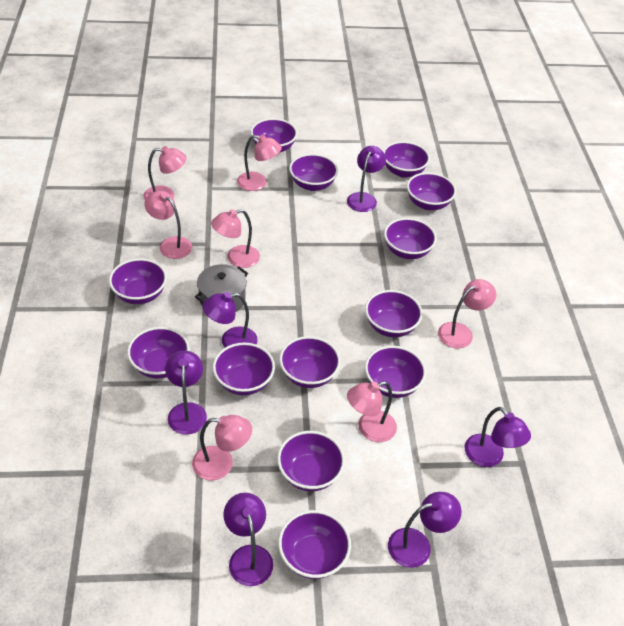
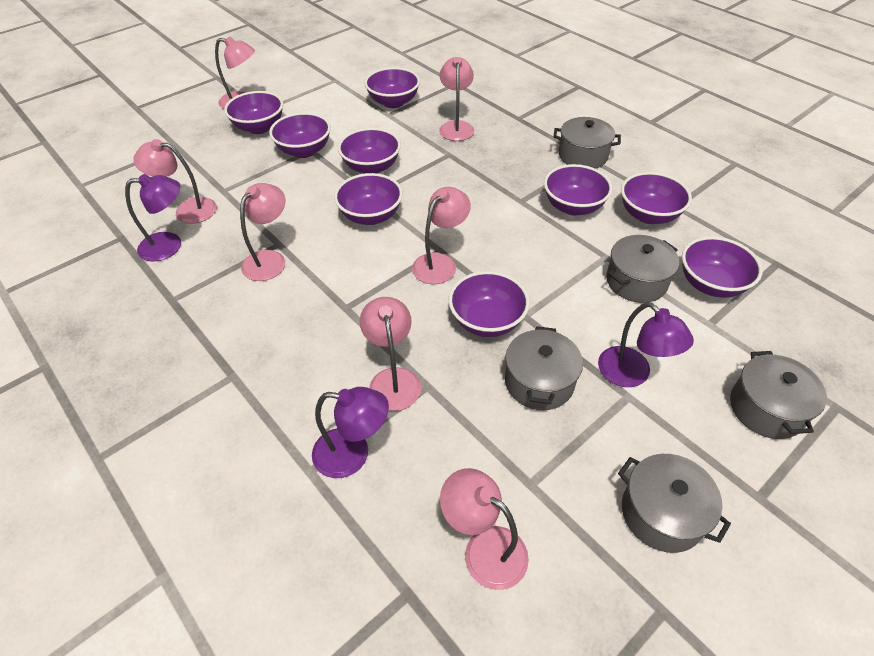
grey pot: 1 -> 5
purple bowl: 13 -> 9
purple lamp: 6 -> 3

